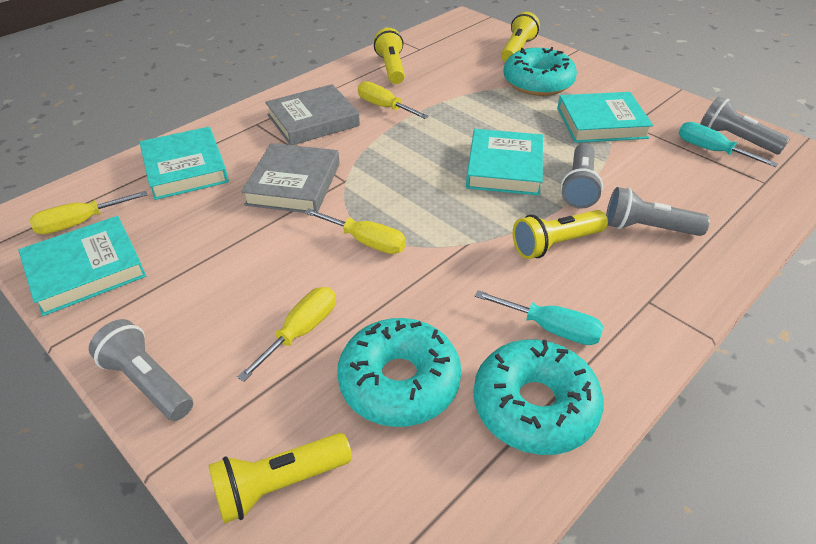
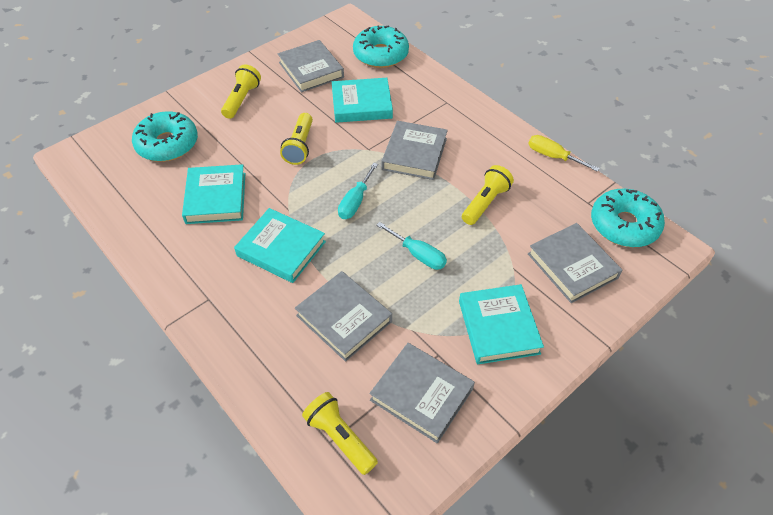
grey book: 2 -> 5
grey flashlight: 4 -> 0
yellow screwdriver: 4 -> 1

